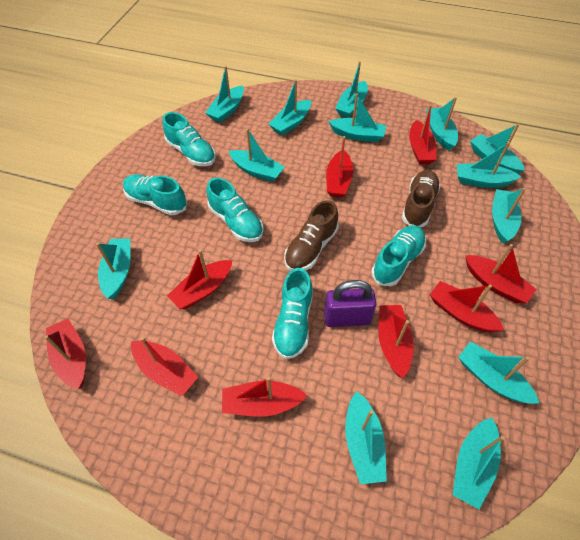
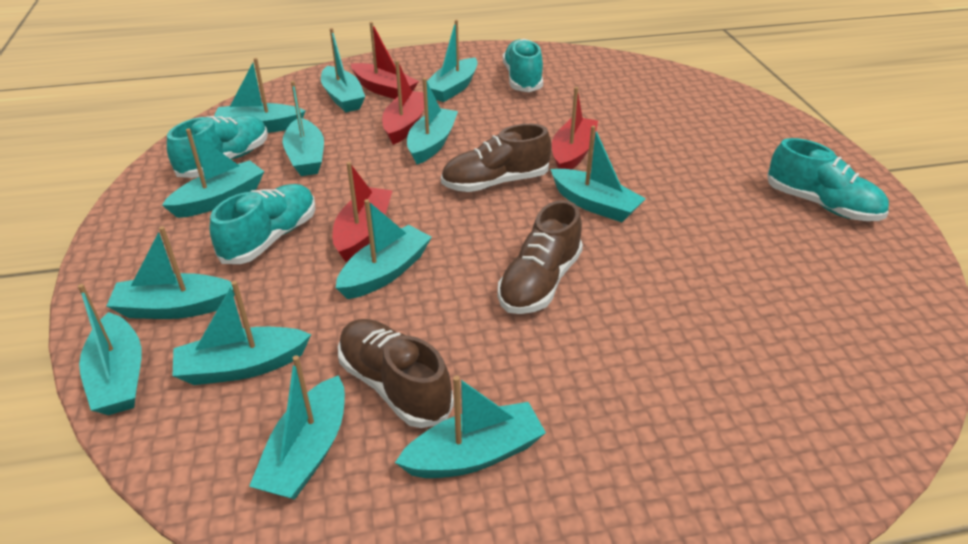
brown shoe: 2 -> 3
purple padlock: 1 -> 0
red boat: 9 -> 4
turquoise shoe: 5 -> 4

